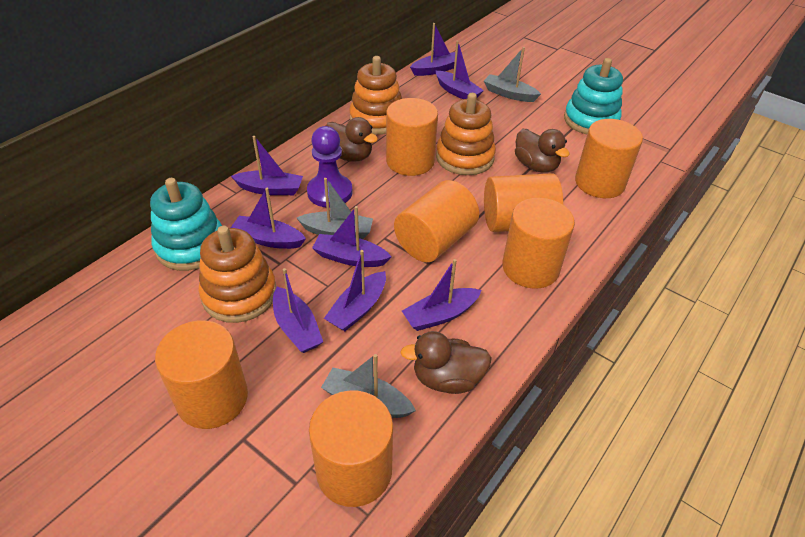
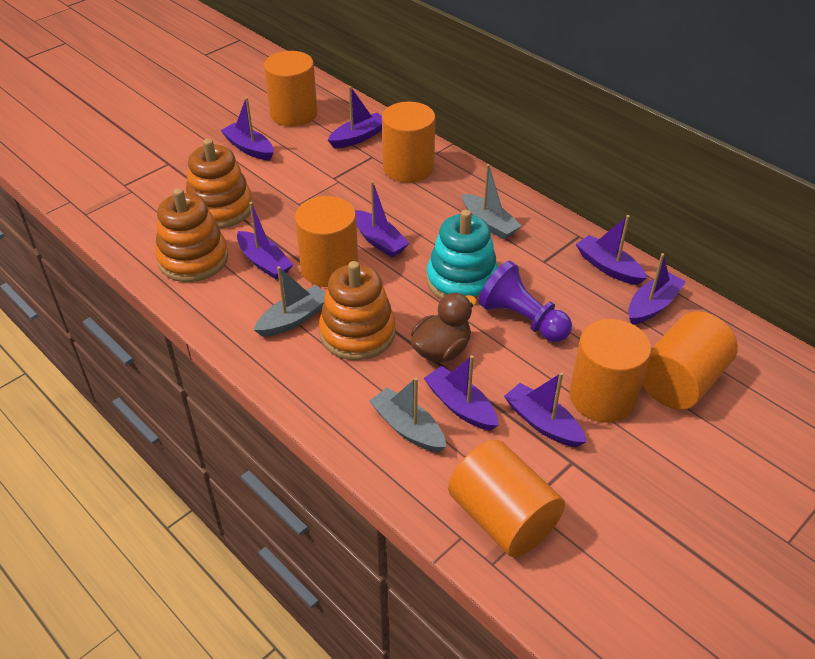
brown duck: 3 -> 1
orange cylinder: 7 -> 6
turquoise stacking toy: 2 -> 1

